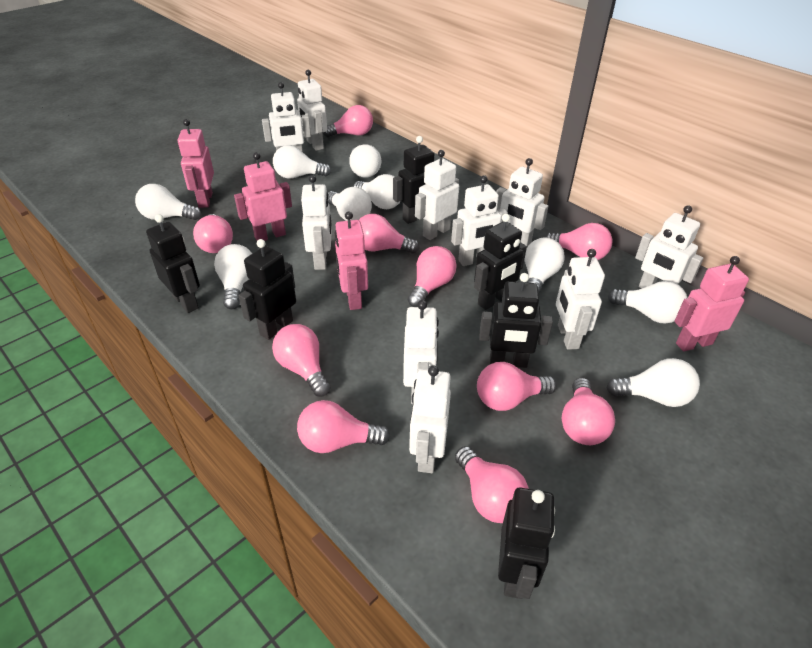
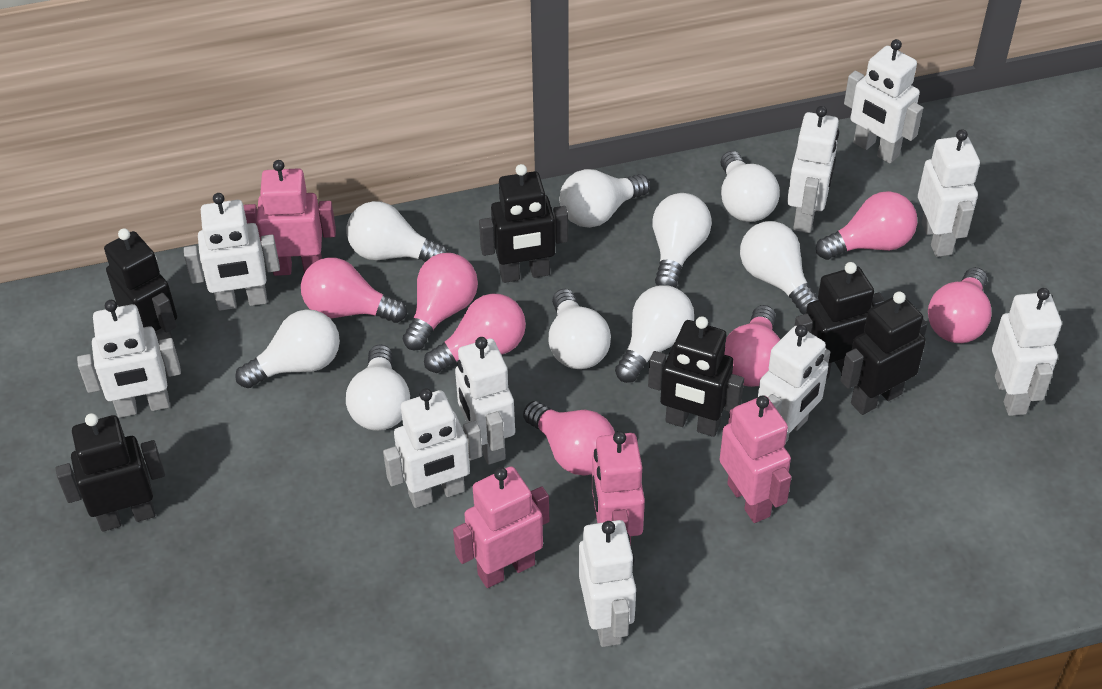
pink light bulb: 10 -> 7

